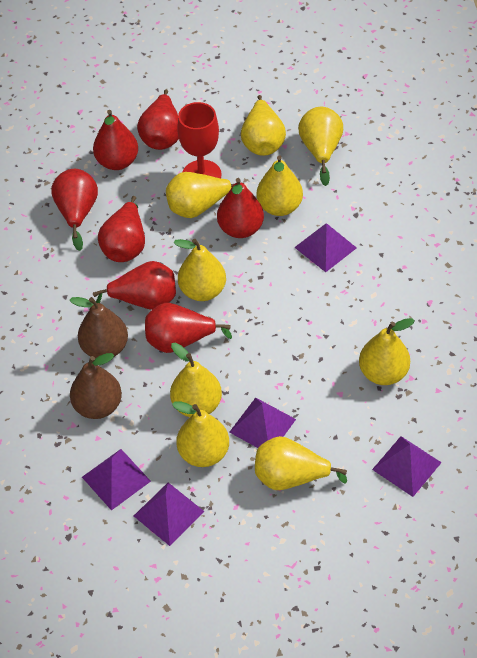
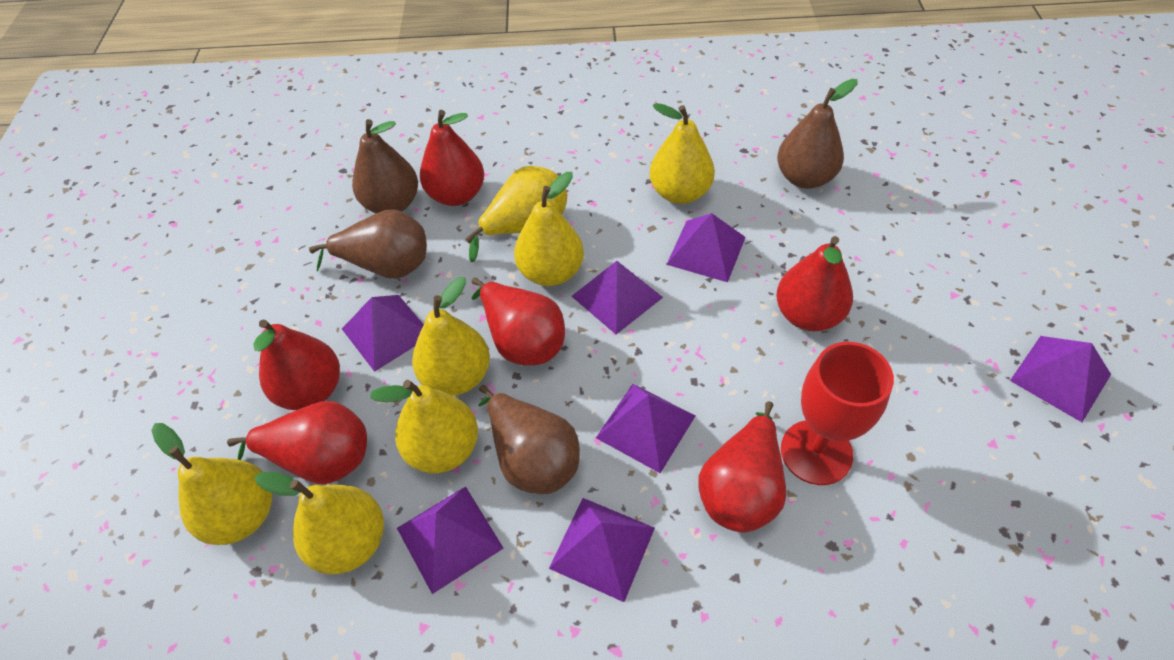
brown pear: 2 -> 4
purple pyramid: 5 -> 7
red pear: 7 -> 6
yellow pear: 9 -> 7

